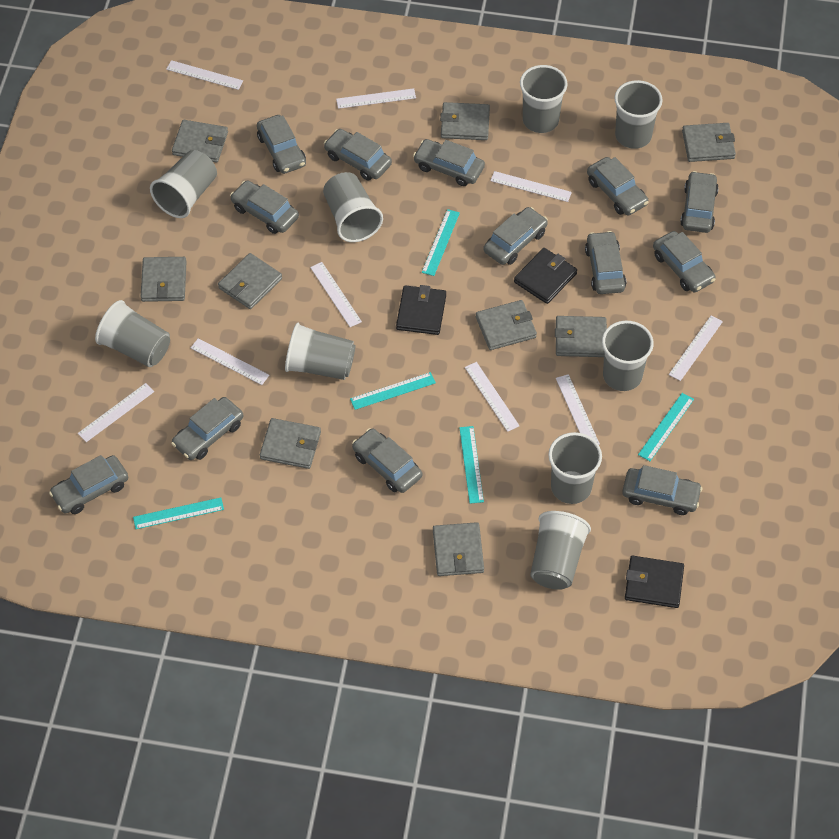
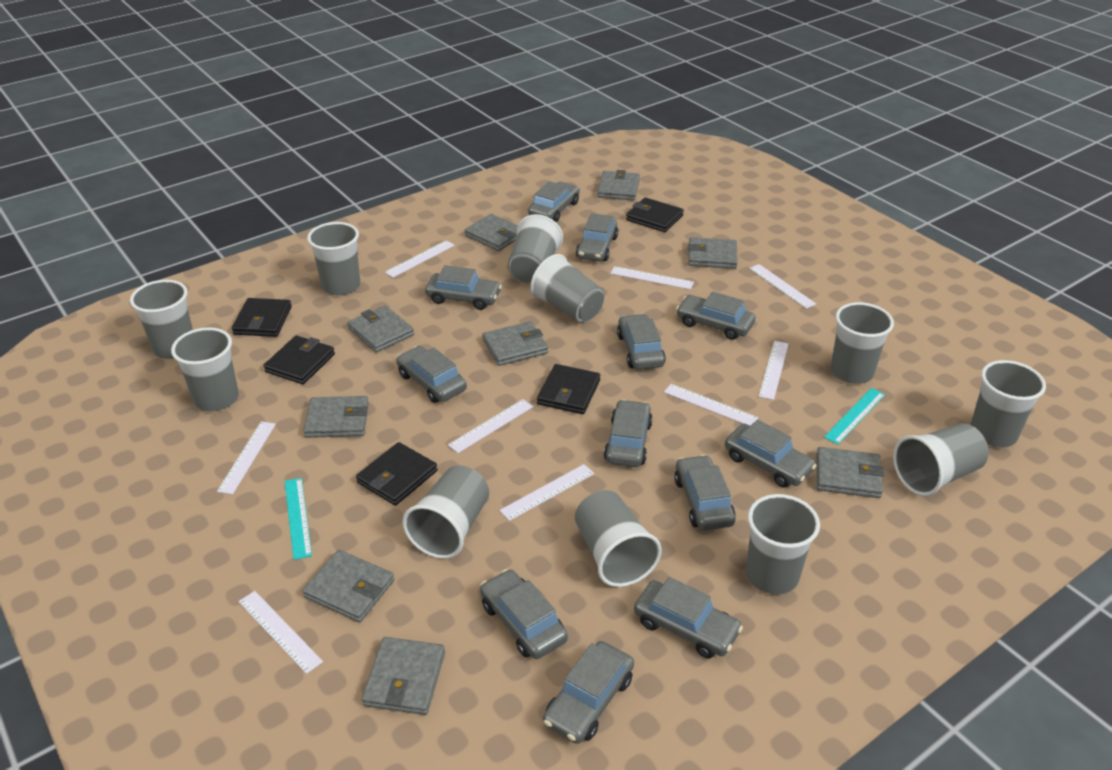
black wallet: 3 -> 5
grey car: 13 -> 12
grey cup: 9 -> 11
turquoise ruler: 5 -> 2

